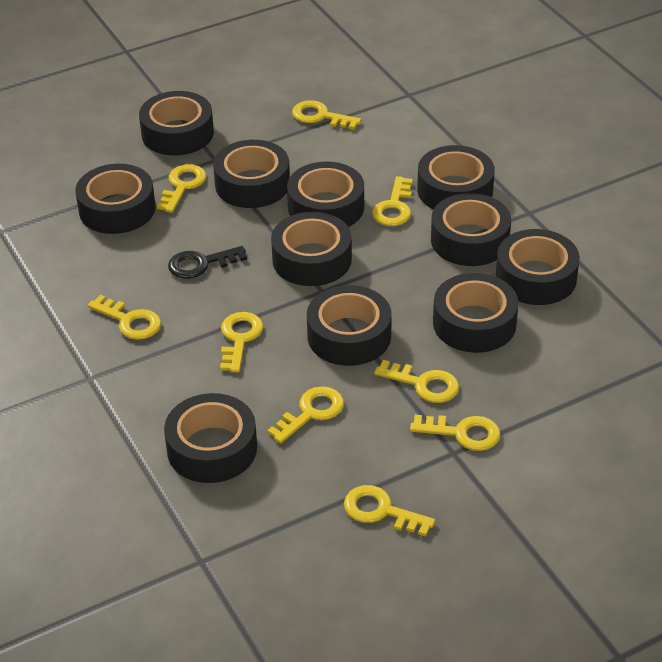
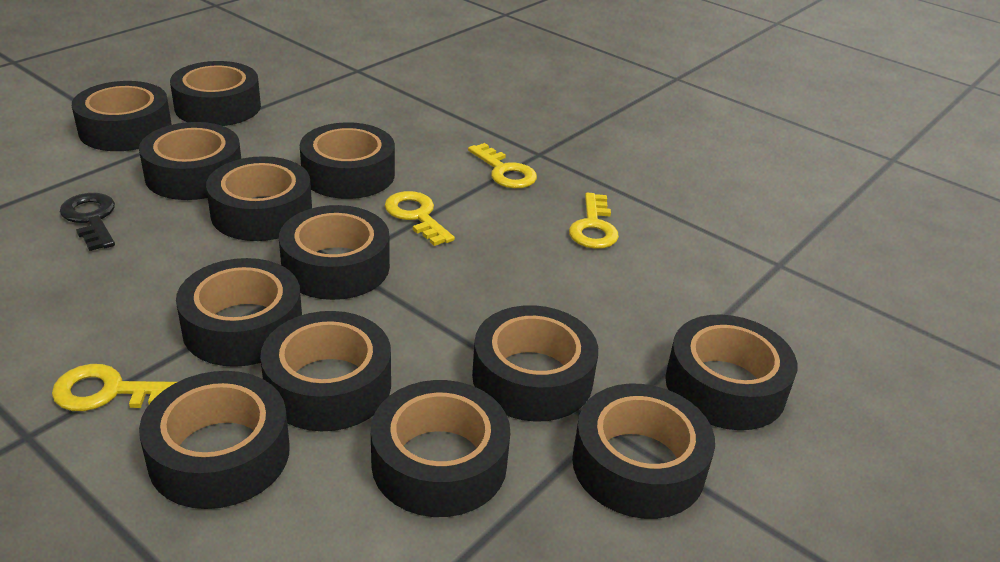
black tape: 11 -> 13
yellow key: 9 -> 4

